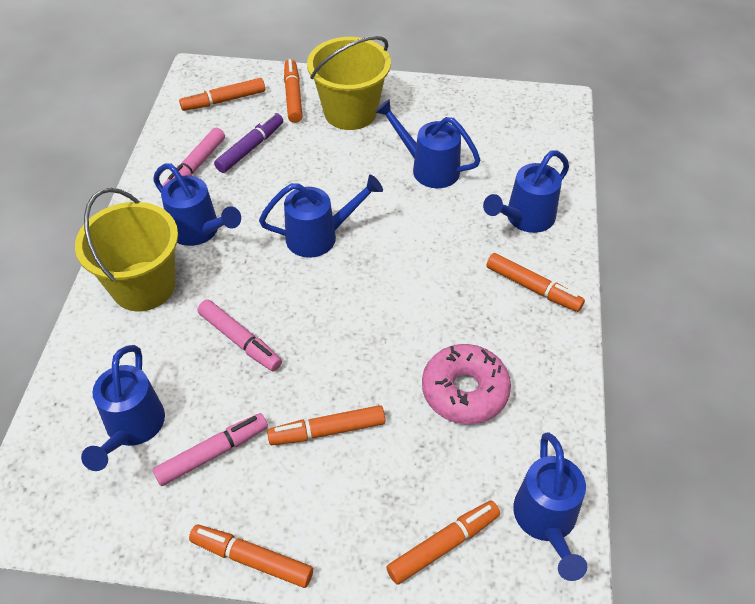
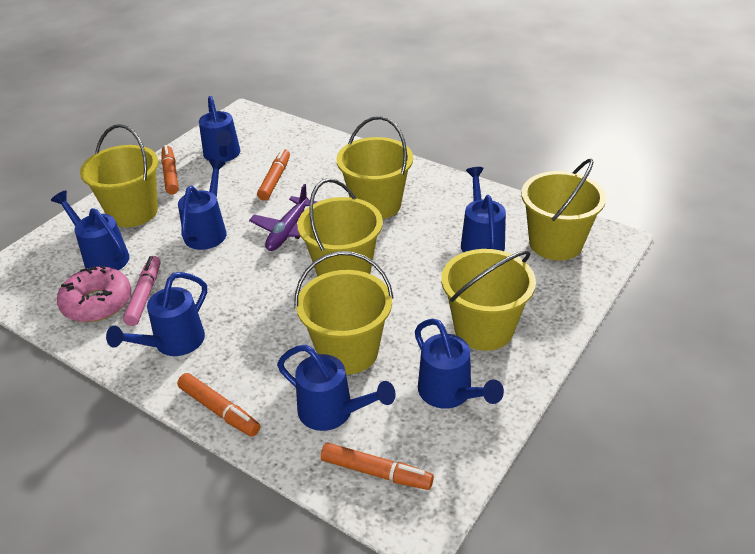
blue watering can: 6 -> 7
orange marker: 6 -> 4
pink marker: 3 -> 1
purple marker: 1 -> 0
purple plane: 0 -> 1
yellow bucket: 2 -> 6

